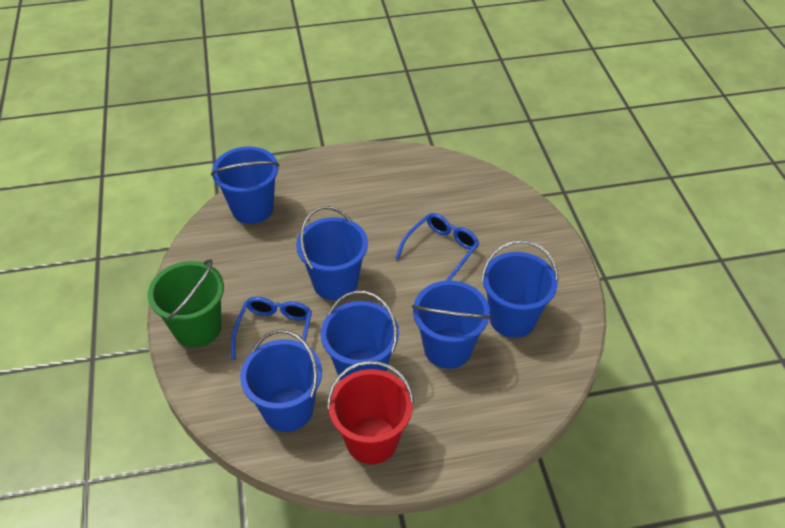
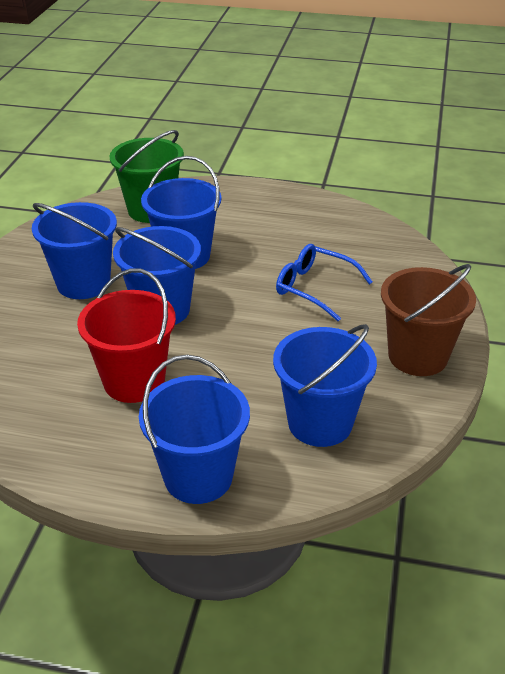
blue bucket: 6 -> 5
blue glasses: 2 -> 1
brown bucket: 0 -> 1

